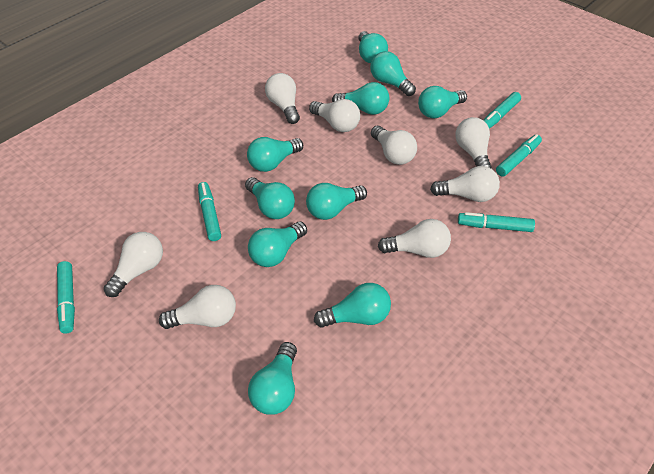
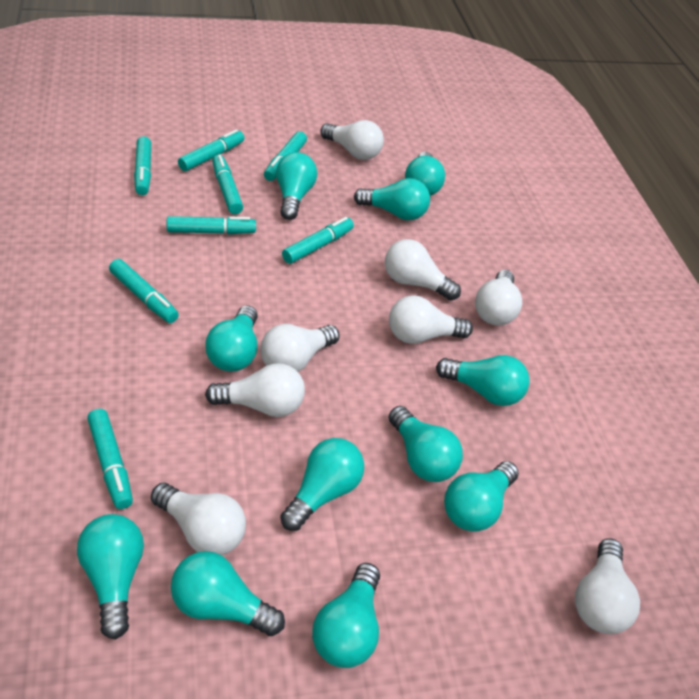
turquoise light bulb: 10 -> 11
turquoise marker: 5 -> 8

